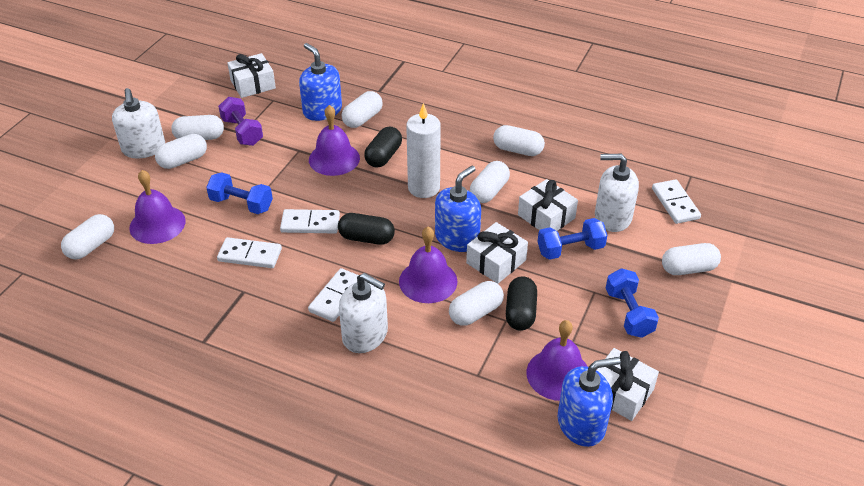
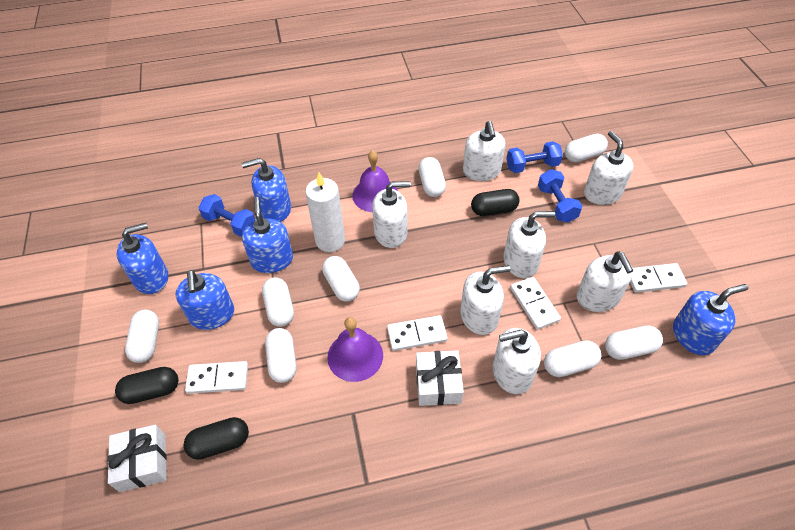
blue soap dispenser: 3 -> 5
purple bell: 4 -> 2
purple dumbbell: 1 -> 0
white gift: 4 -> 2
white soap dispenser: 3 -> 7

